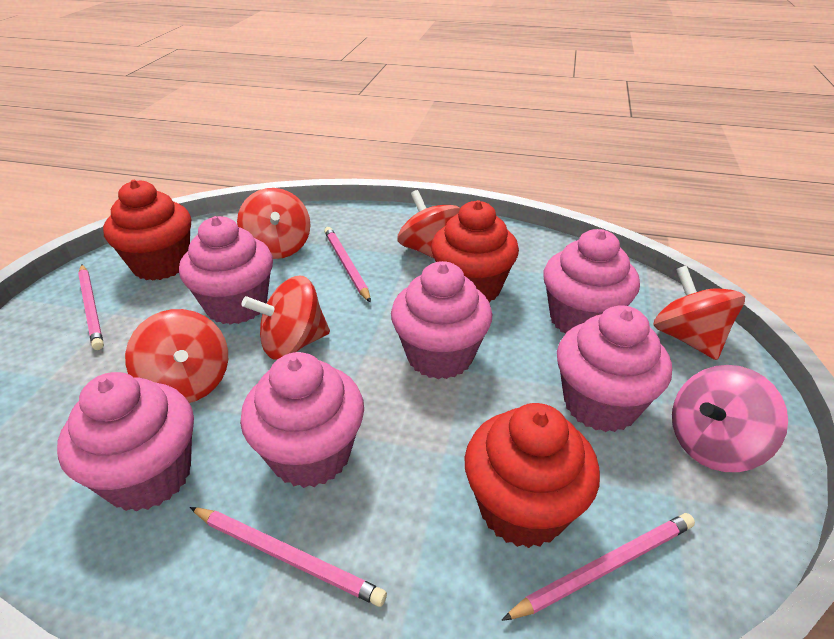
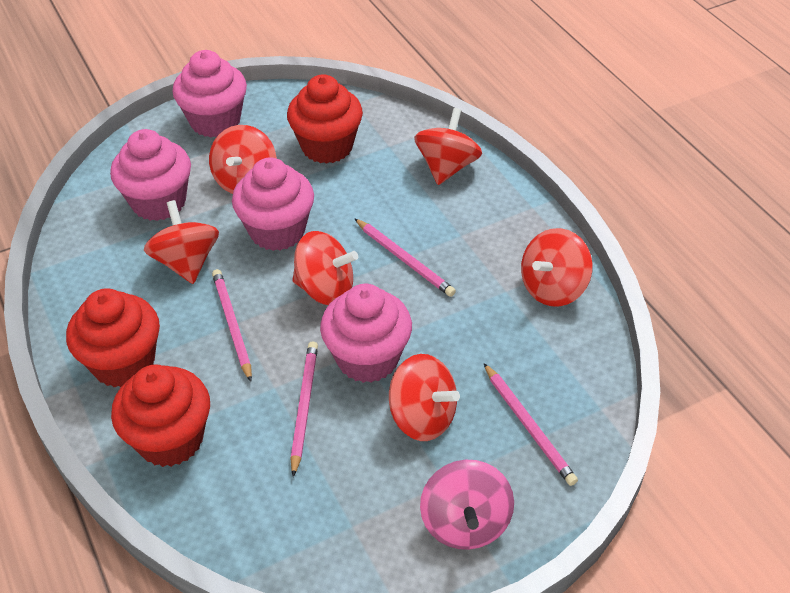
pink cupcake: 6 -> 4
red spinning top: 5 -> 6

